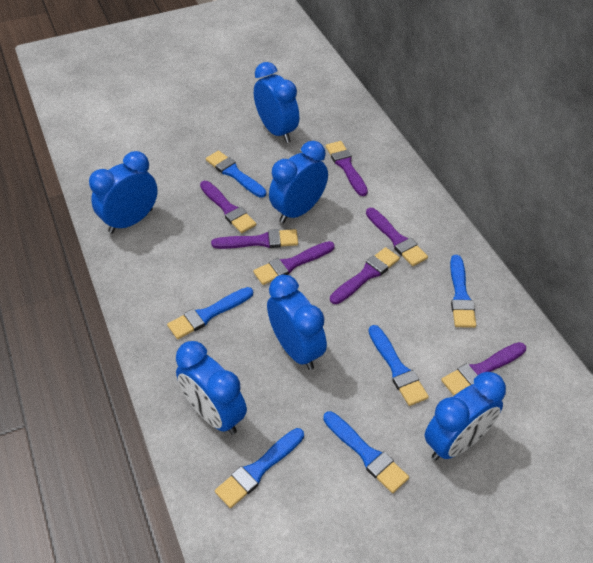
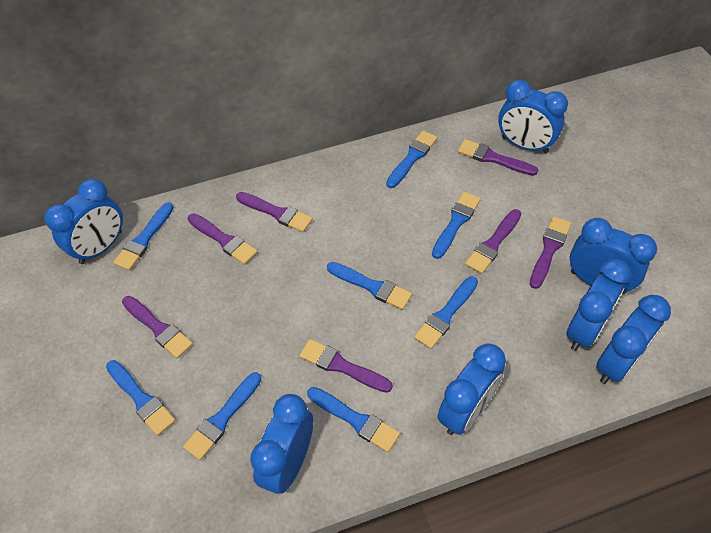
blue brush: 6 -> 8
blue clock: 6 -> 7

